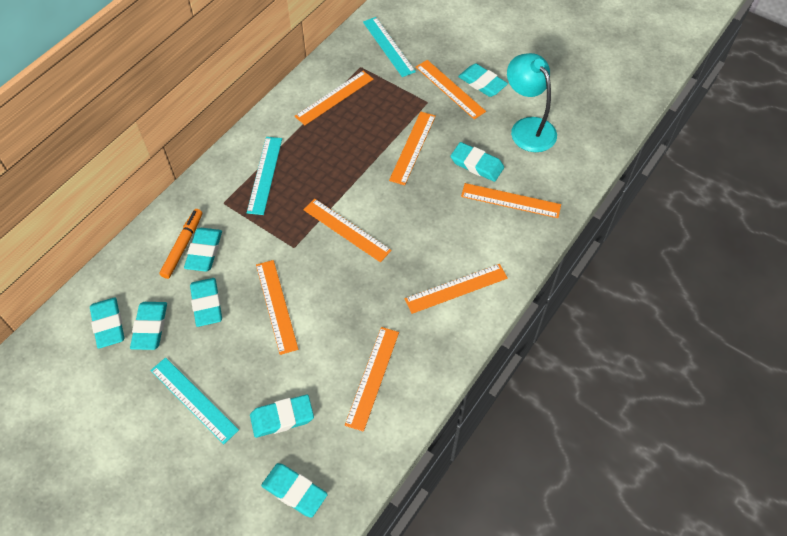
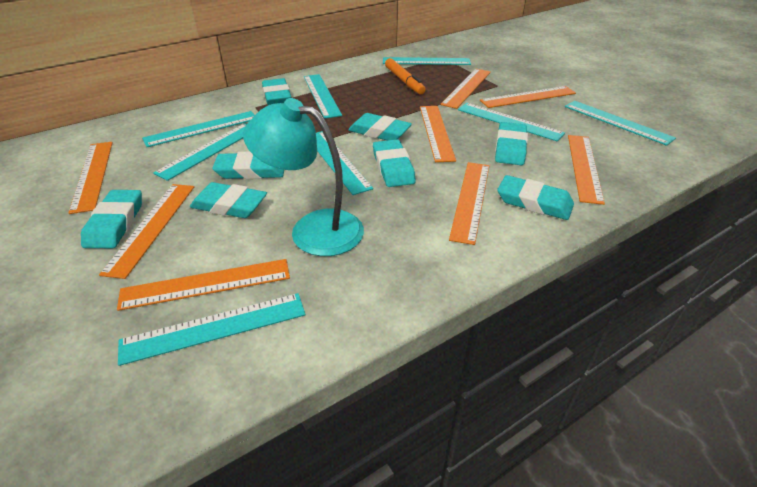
turquoise ruler: 3 -> 8

